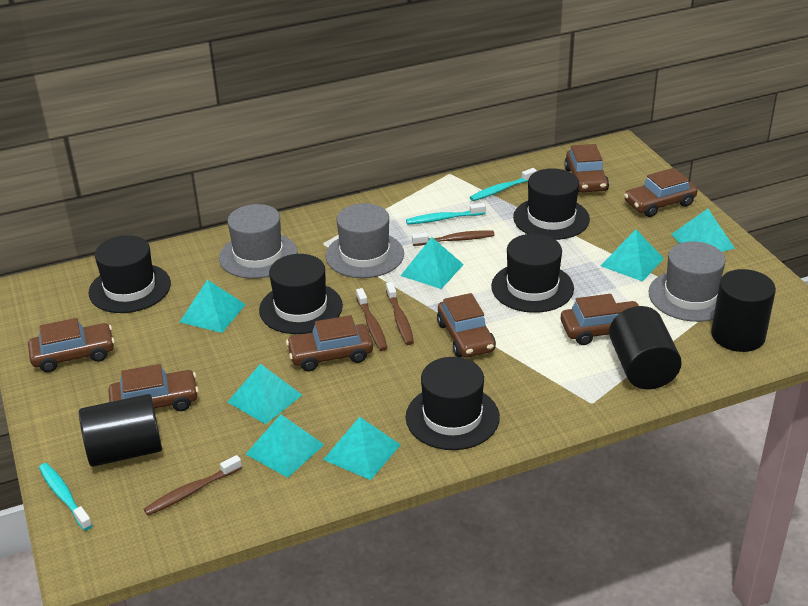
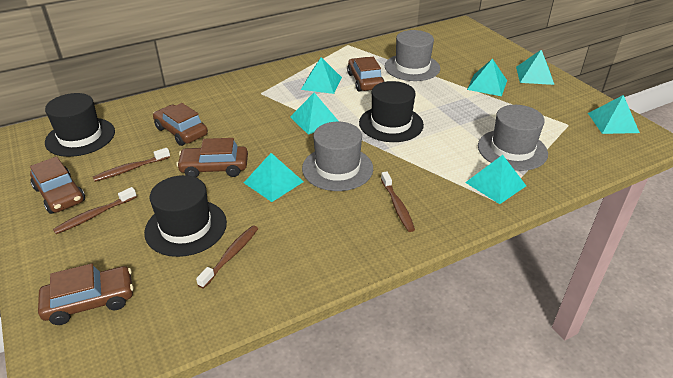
black cylinder: 3 -> 0
black hat: 5 -> 3
brown car: 7 -> 5
turquoise toothbrush: 3 -> 0

